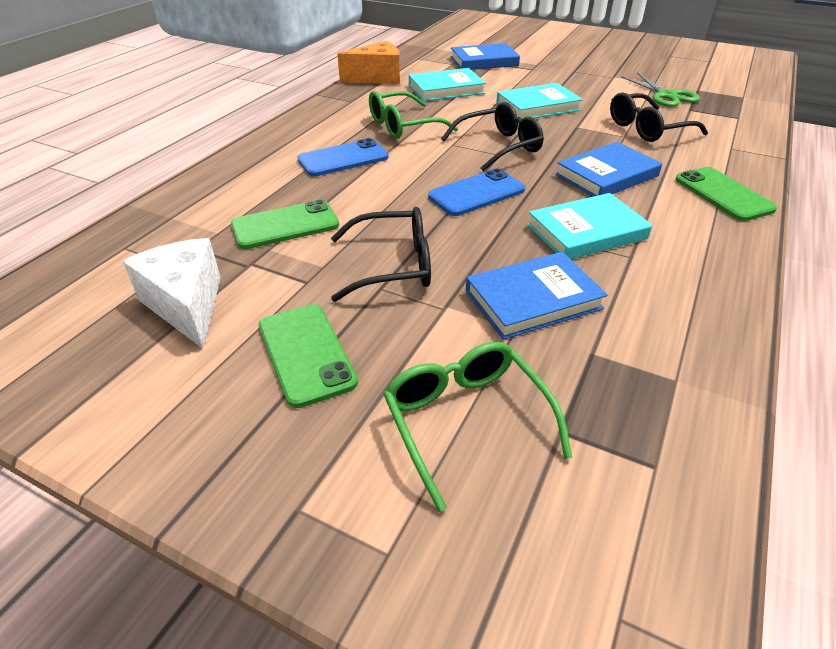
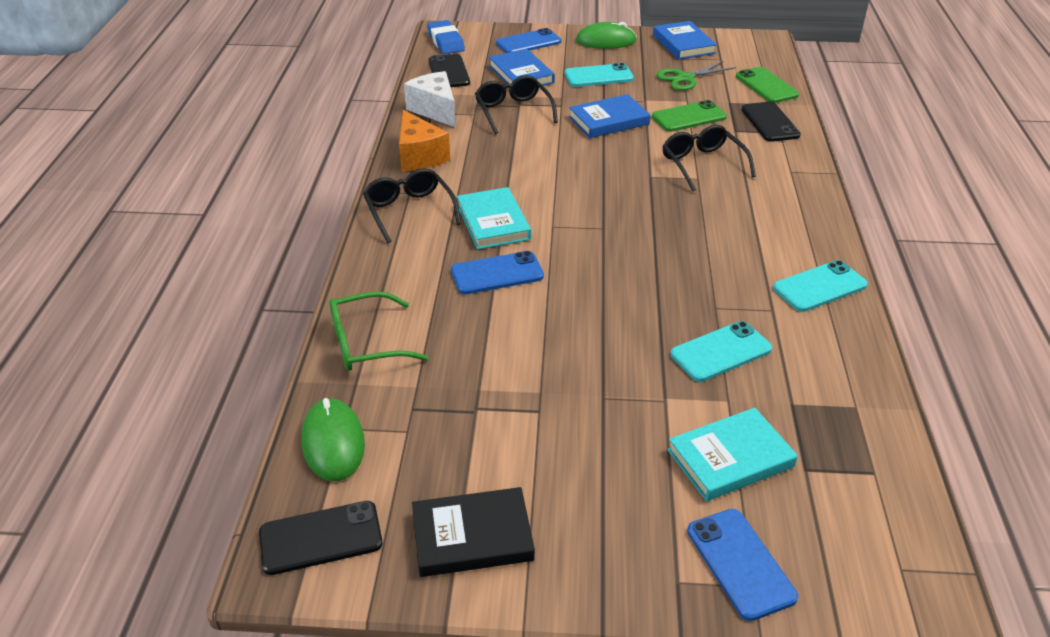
black book: 0 -> 1
black phone: 0 -> 3
blue eraser: 0 -> 1
blue phone: 2 -> 3
green glasses: 2 -> 1
green mouse: 0 -> 2
green phone: 3 -> 2
turquoise book: 3 -> 2
turquoise phone: 0 -> 3

